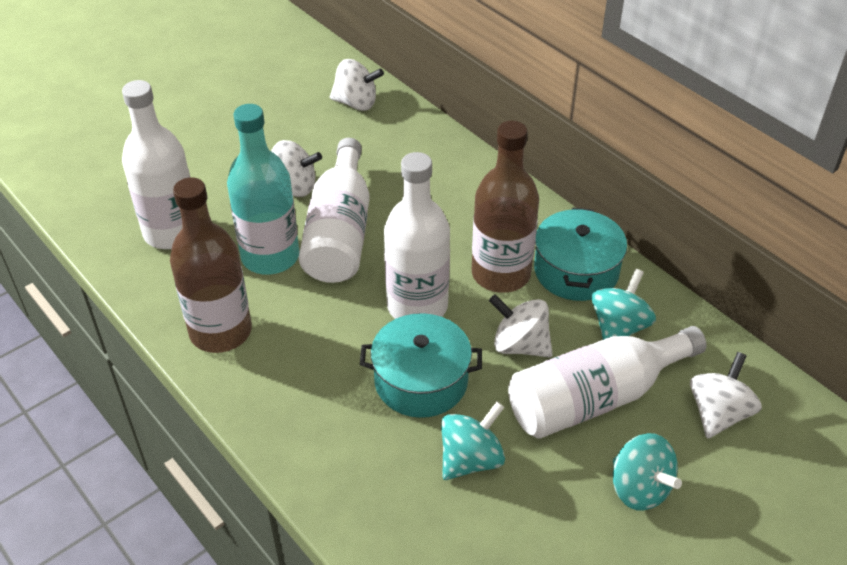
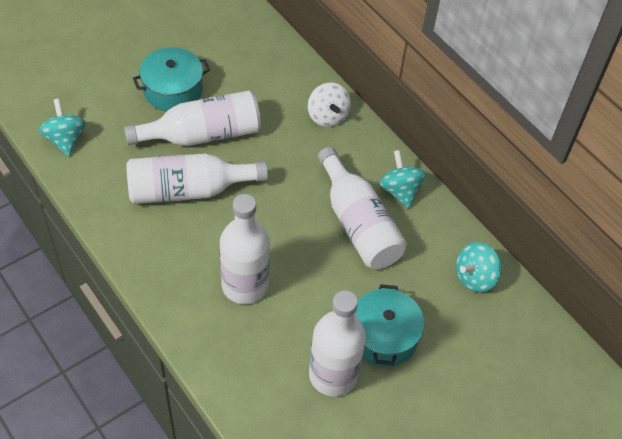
brown bottle: 2 -> 0
turquoise bottle: 1 -> 0
white bottle: 4 -> 5
white spinning top: 4 -> 1

